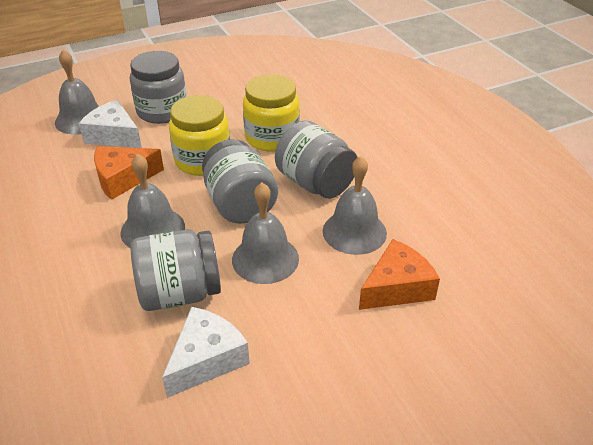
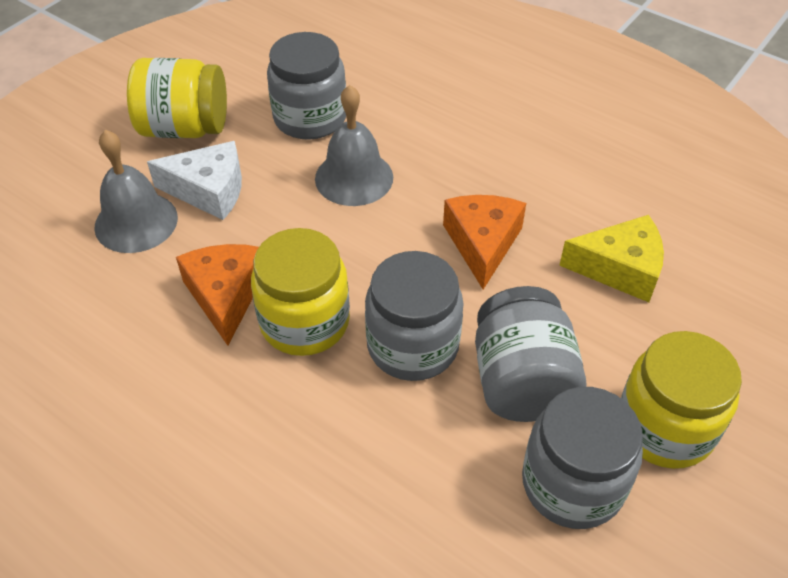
grey bell: 4 -> 2
white cheese: 2 -> 1
yellow cheese: 0 -> 1
yellow jar: 2 -> 3

